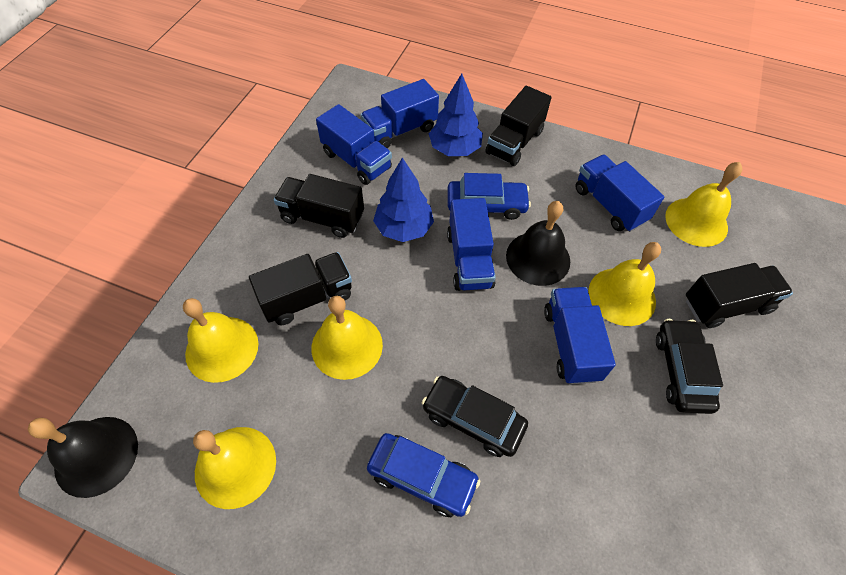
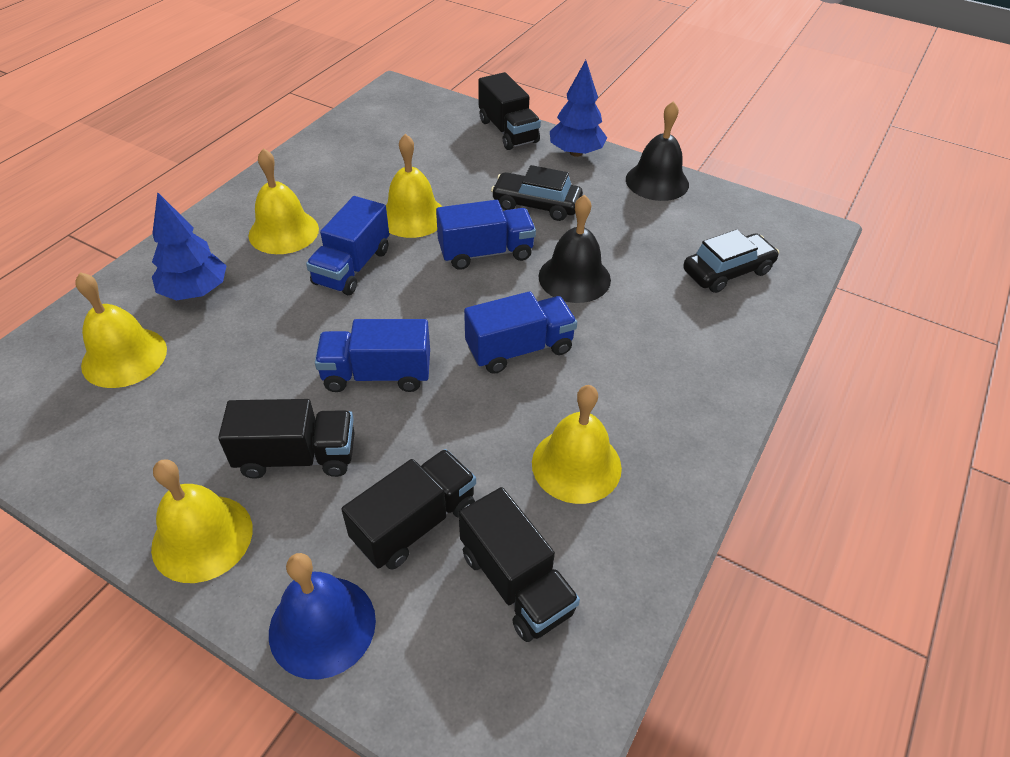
blue bell: 0 -> 1
blue car: 2 -> 0
blue truck: 5 -> 4

